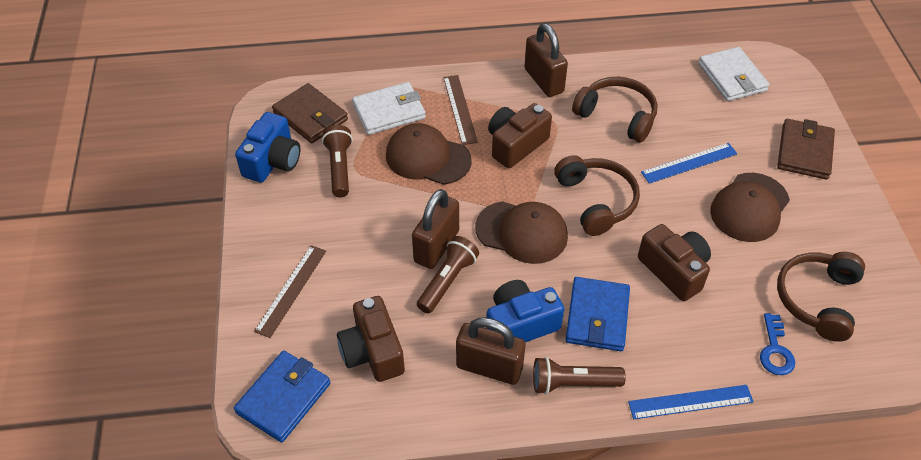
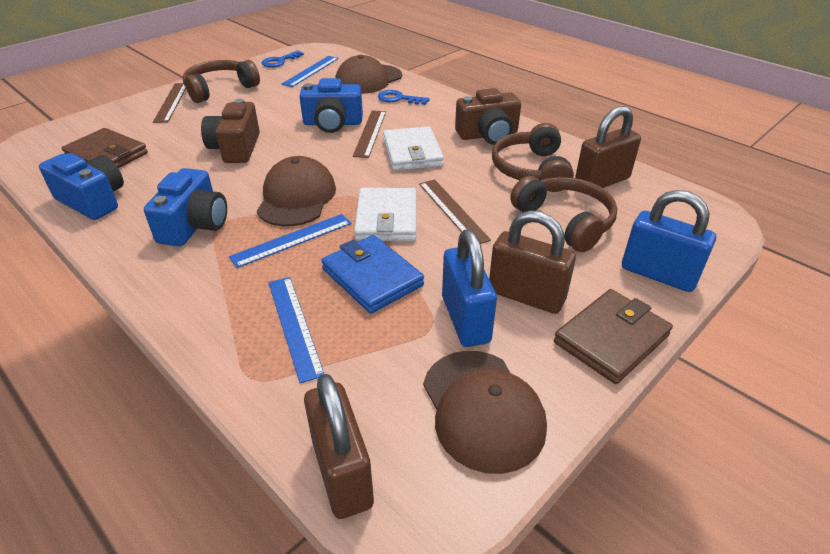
blue camera: 2 -> 3
blue key: 1 -> 2
blue padlock: 0 -> 2
blue ruler: 2 -> 3
blue wallet: 2 -> 1
brown camera: 3 -> 2
brown flashlight: 3 -> 0
brown ruler: 2 -> 3

